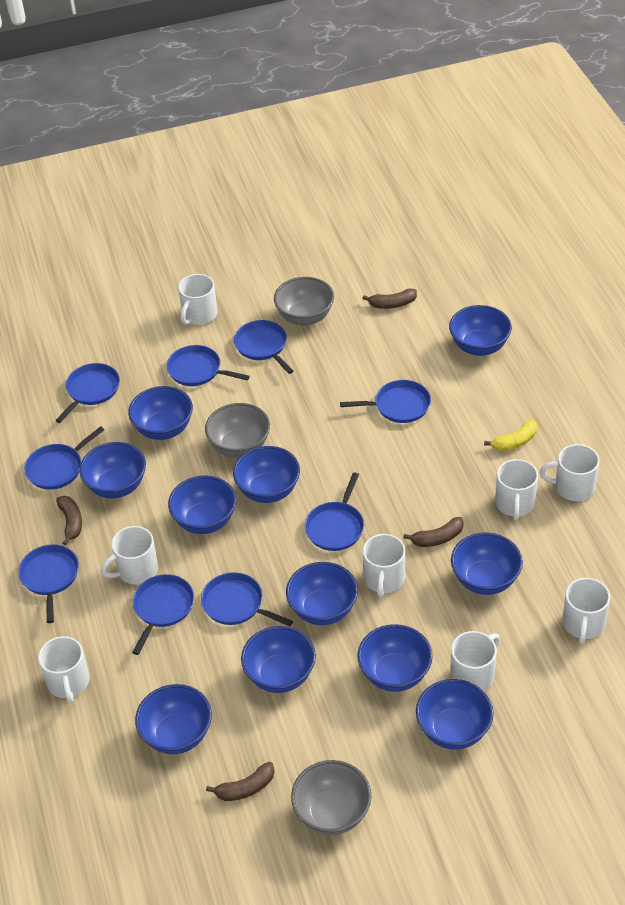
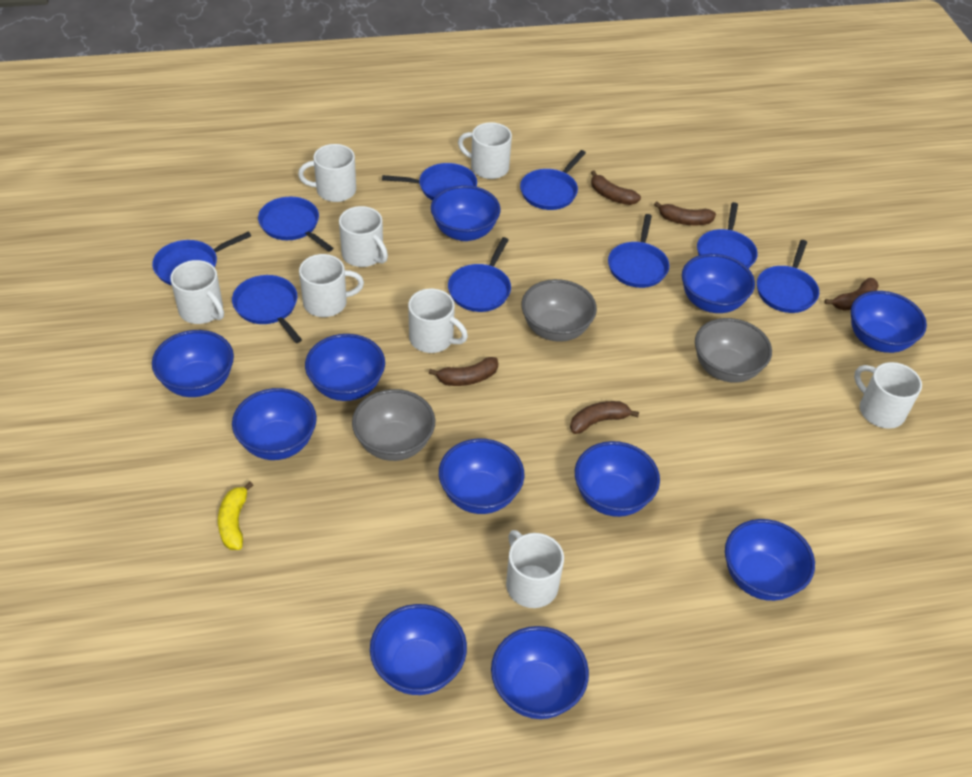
brown banana: 4 -> 5

